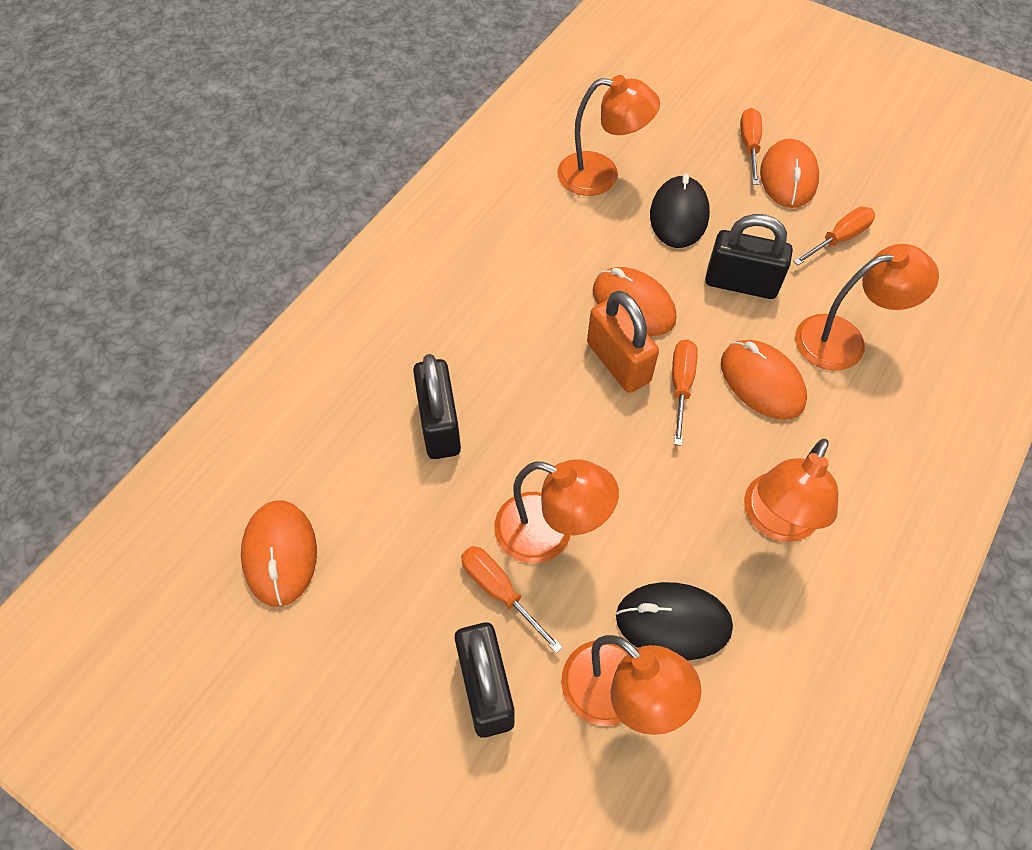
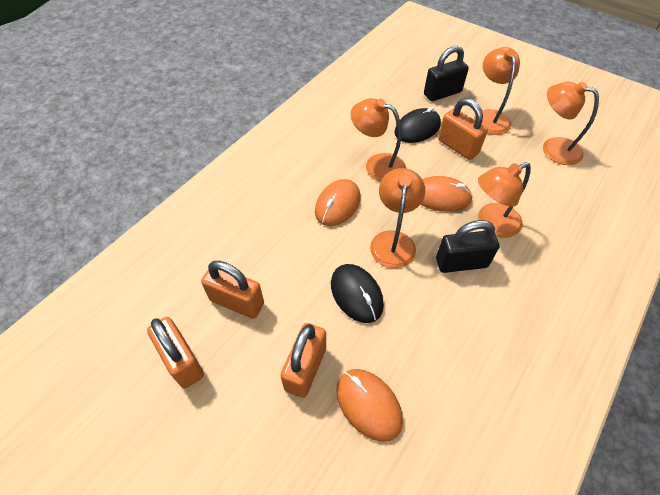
black padlock: 3 -> 2
orange mouse: 4 -> 3
orange padlock: 1 -> 4
orange screwdriver: 4 -> 0

